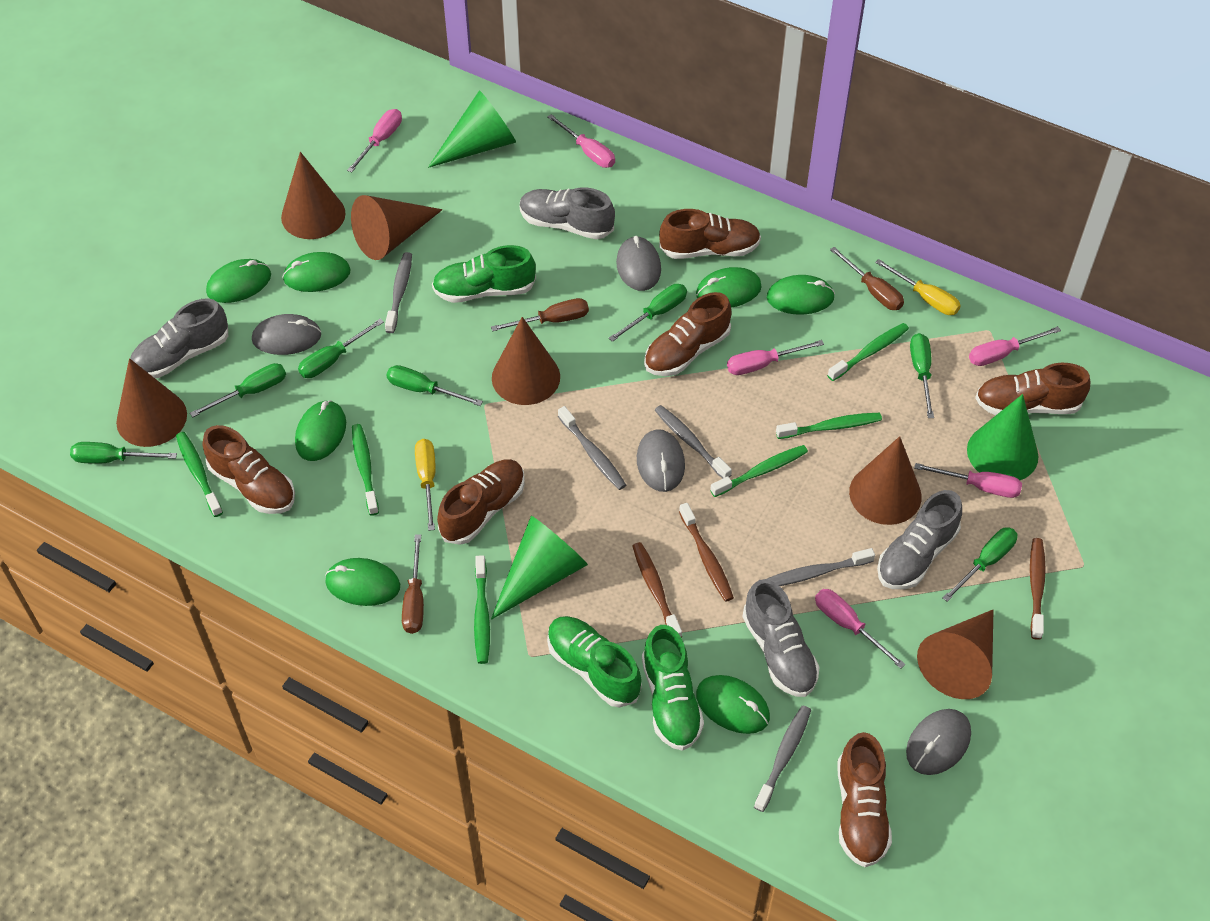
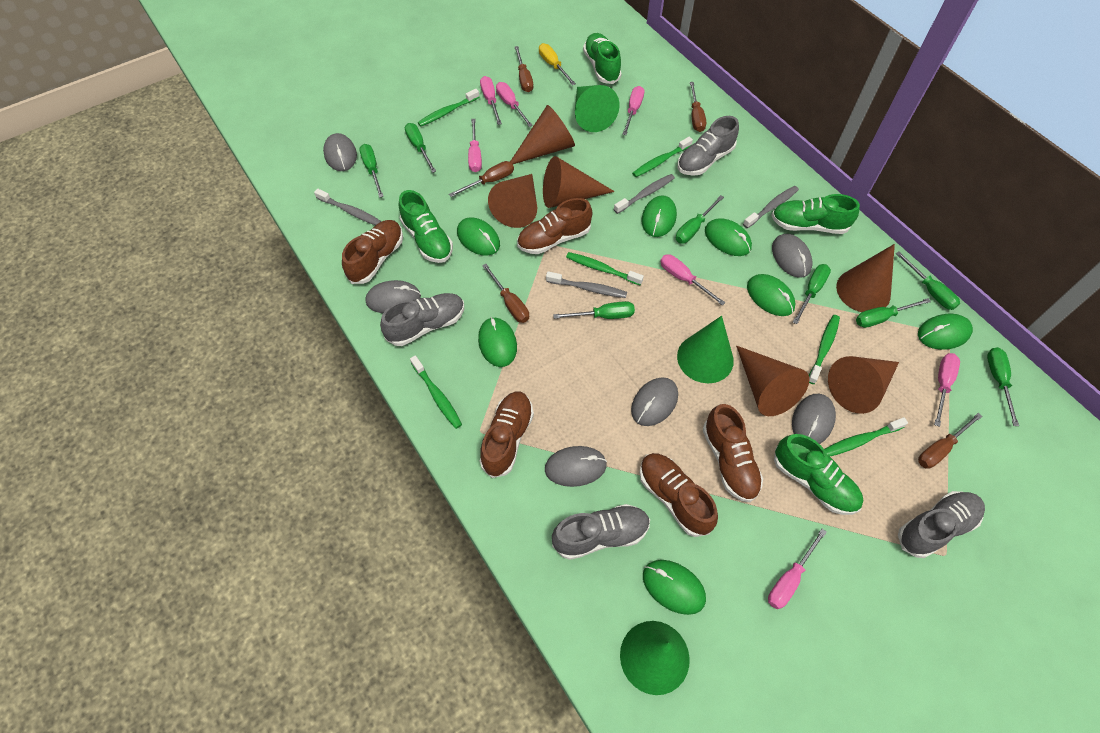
brown screwdriver: 3 -> 5
brown shoe: 6 -> 5
brown toothbrush: 3 -> 0
green screwdriver: 7 -> 8
green shoe: 3 -> 4
grey mouse: 4 -> 6
grey toothbrush: 5 -> 4
pink screwdriver: 6 -> 7
yellow screwdriver: 2 -> 1

